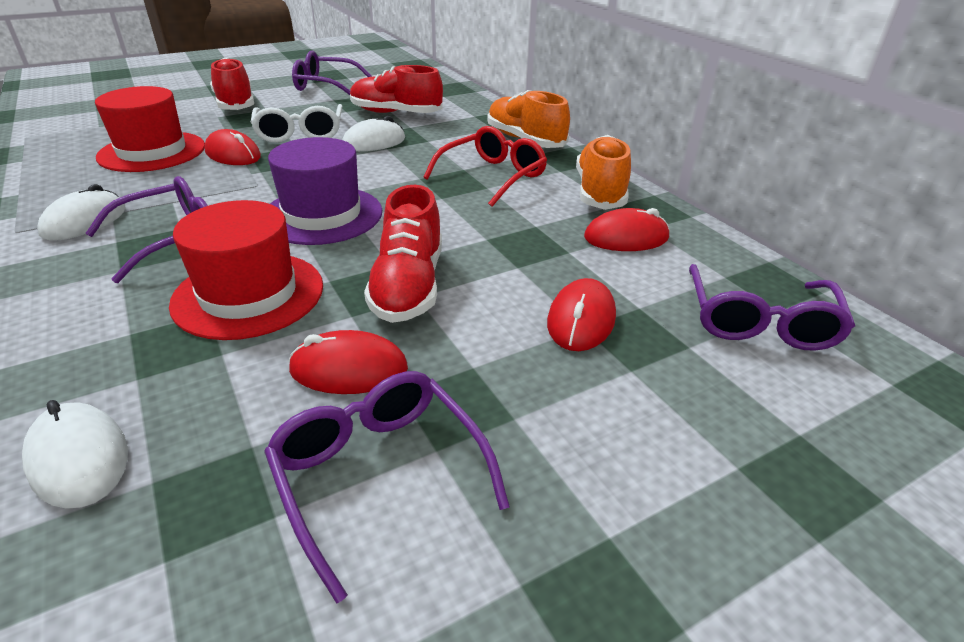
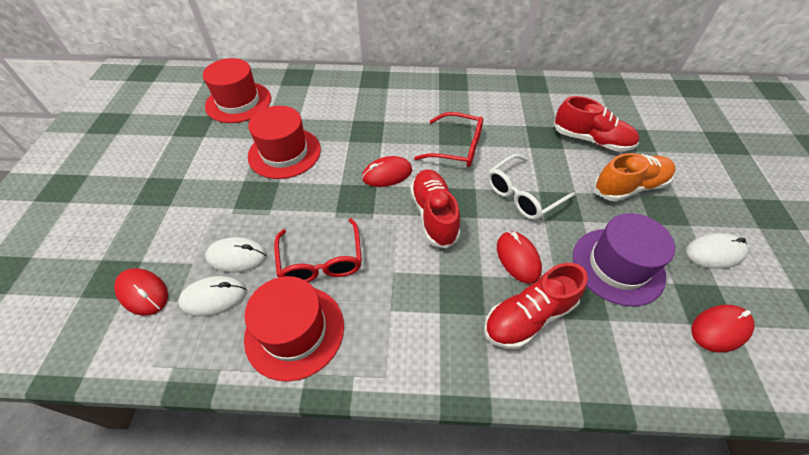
orange shoe: 2 -> 1
purple glasses: 4 -> 0
red glasses: 1 -> 2
red hat: 2 -> 3

